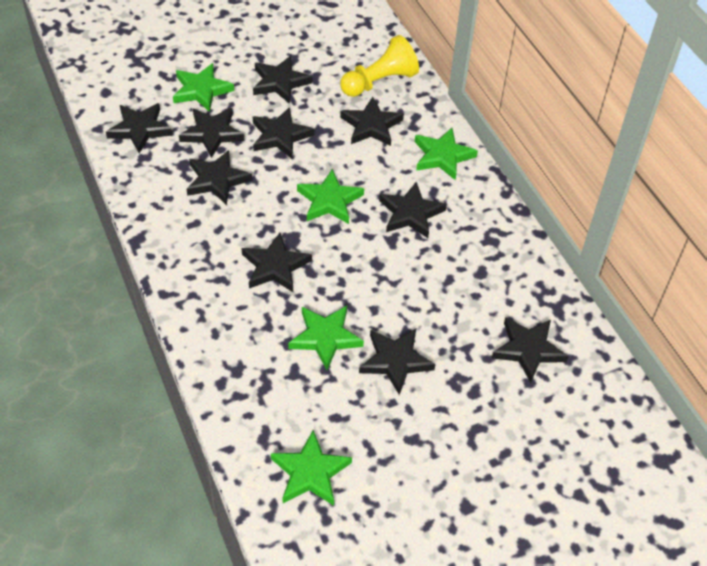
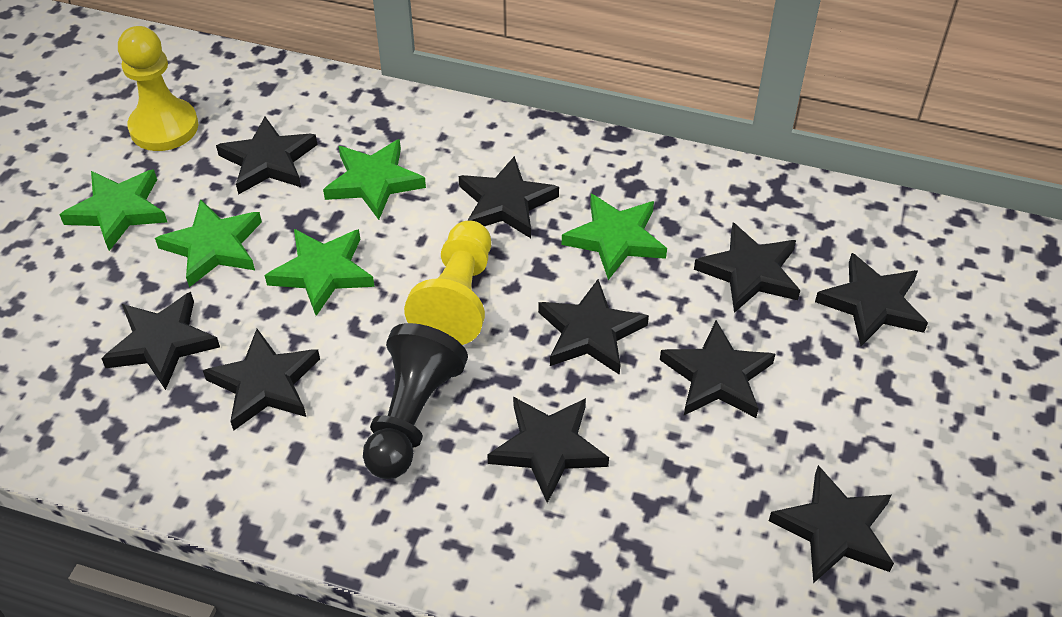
black pawn: 0 -> 1
yellow pawn: 1 -> 2

